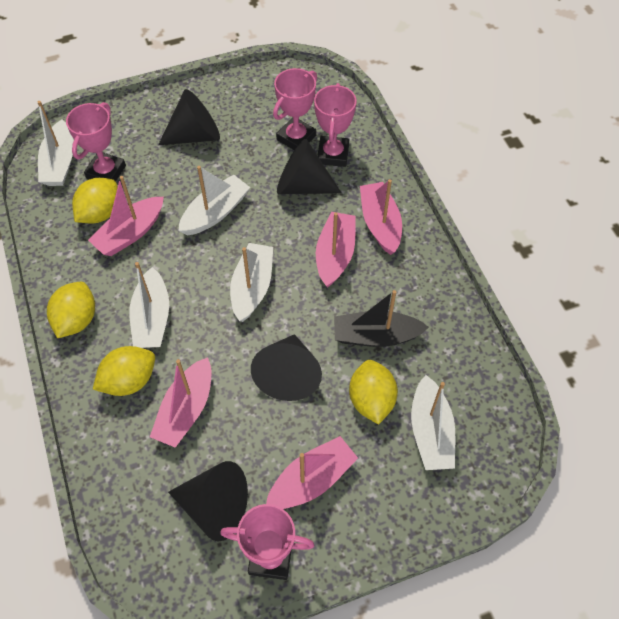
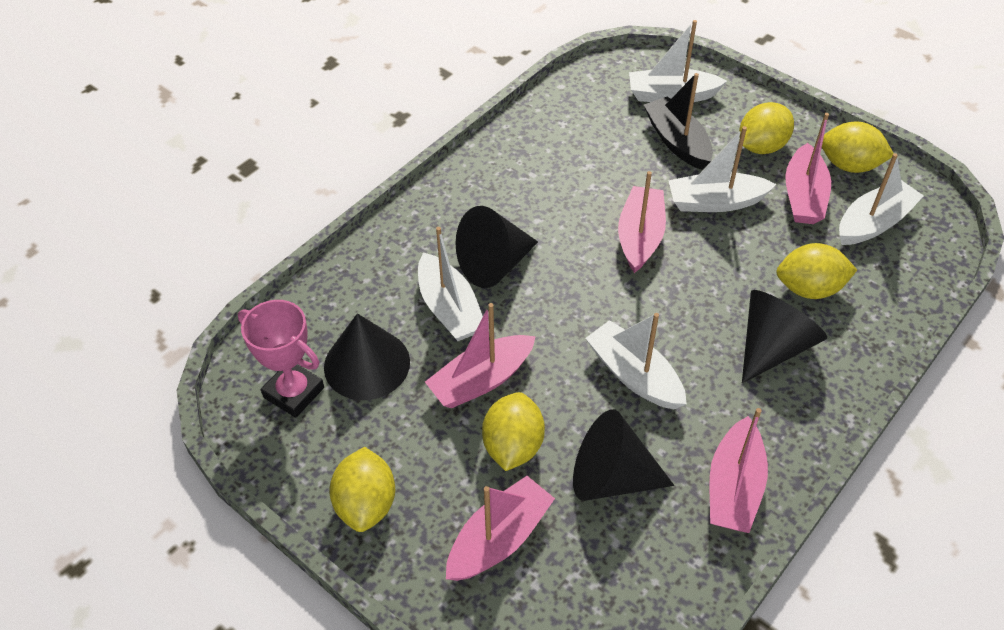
pink trophy: 4 -> 1
yellow lemon: 4 -> 5

